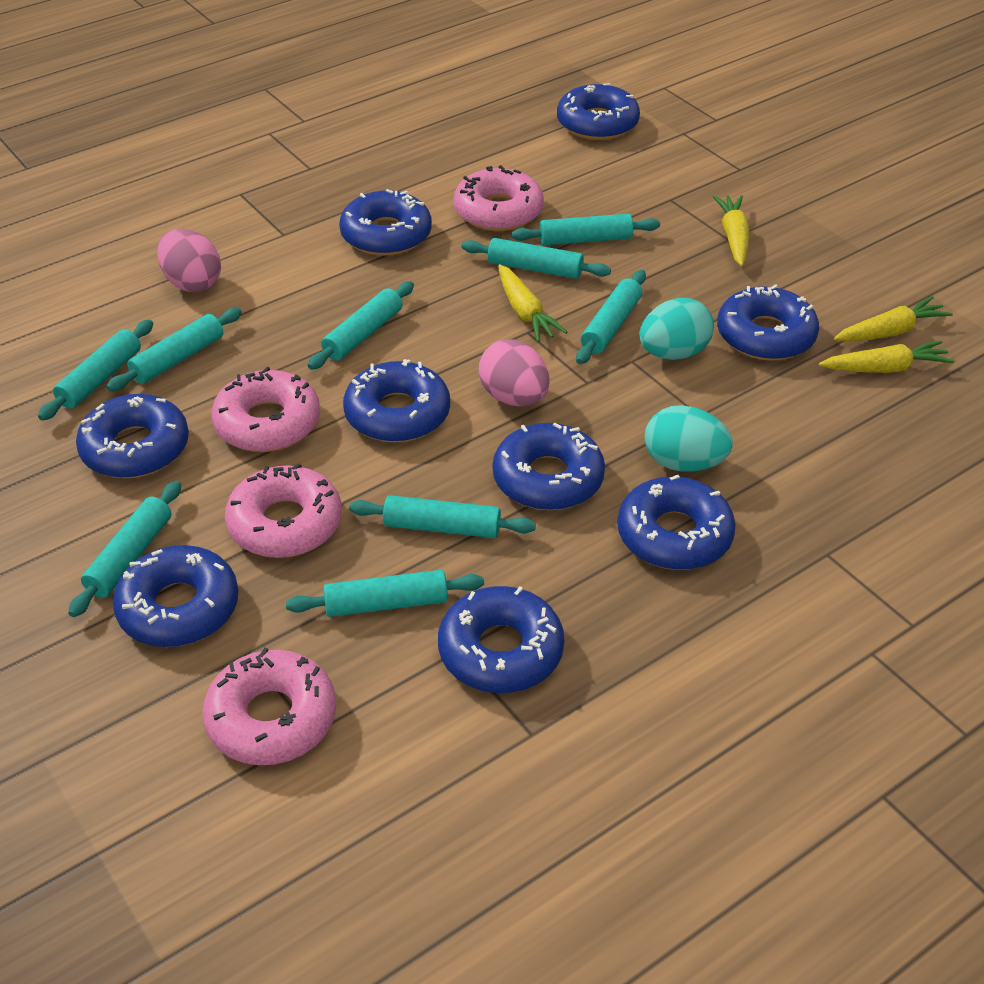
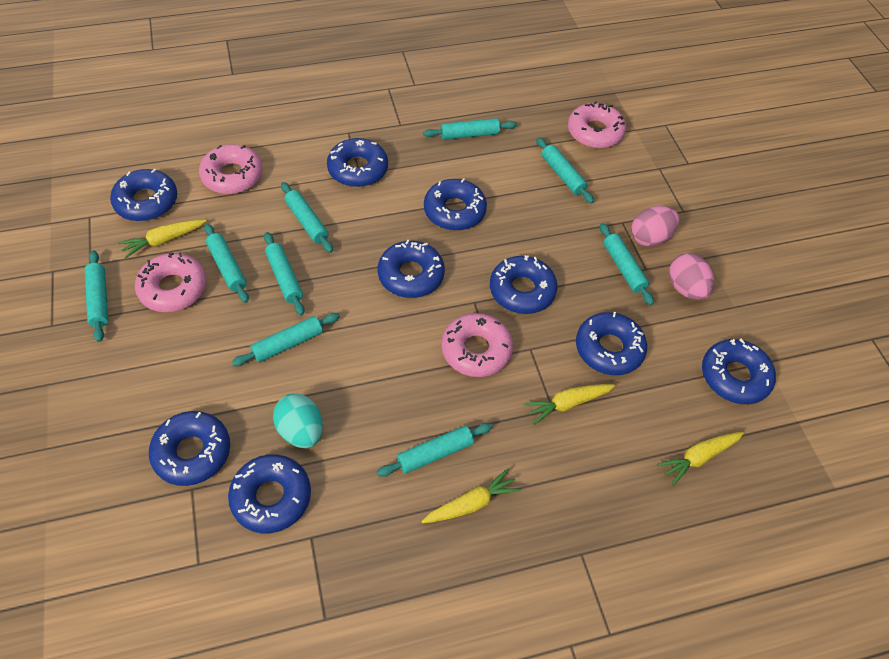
turquoise egg: 2 -> 1

